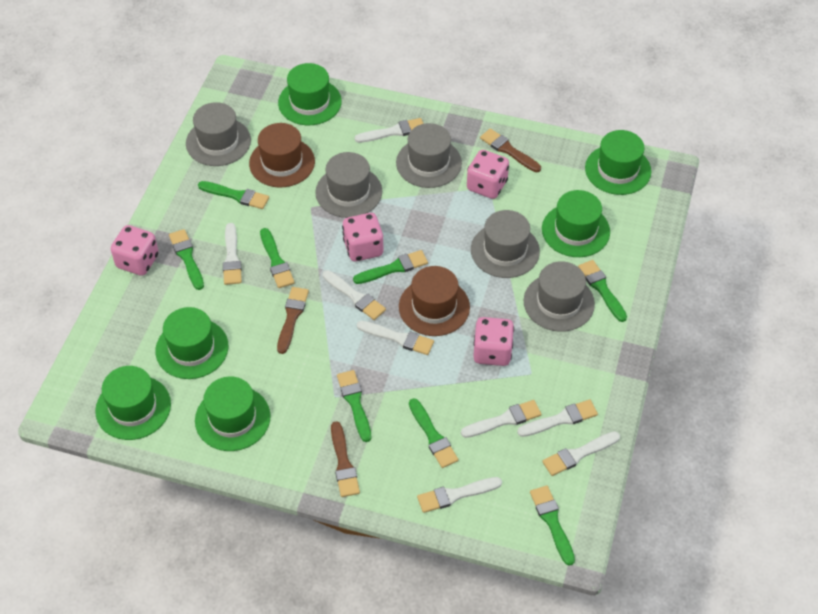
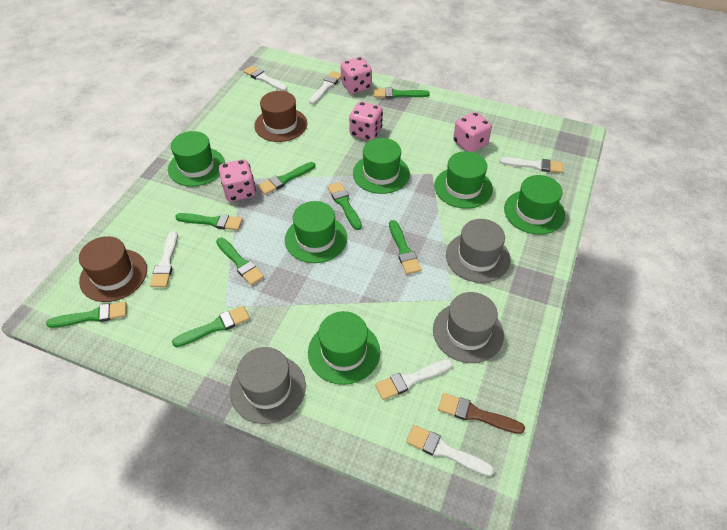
brown brush: 3 -> 1
grey hat: 5 -> 3
white brush: 8 -> 6

